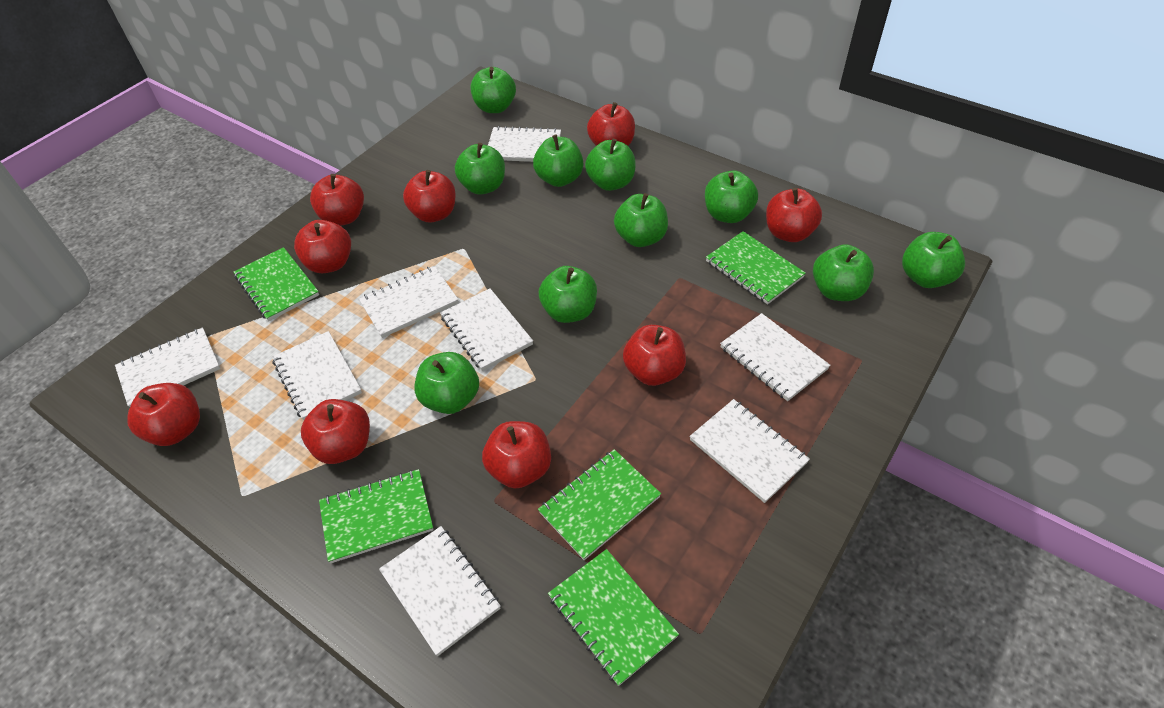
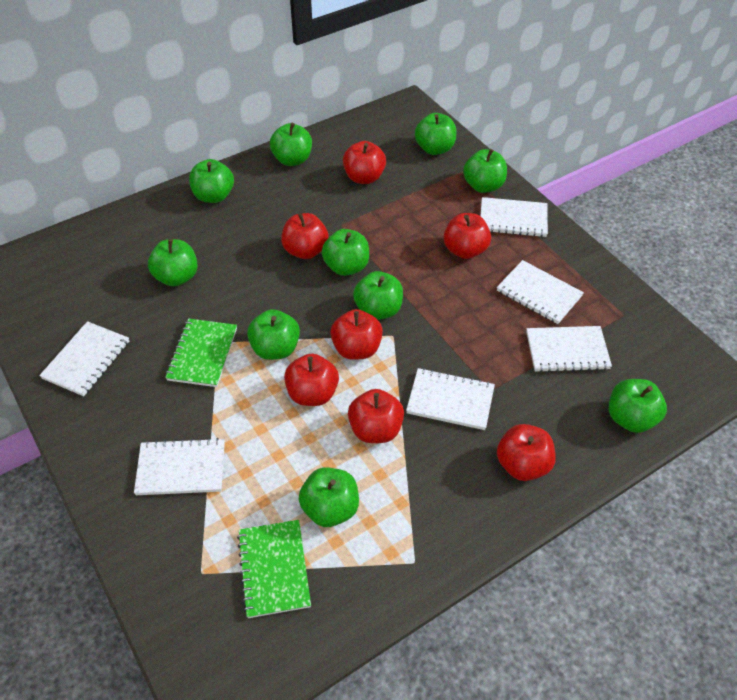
green notebook: 5 -> 2
red apple: 9 -> 7
white notebook: 8 -> 6

